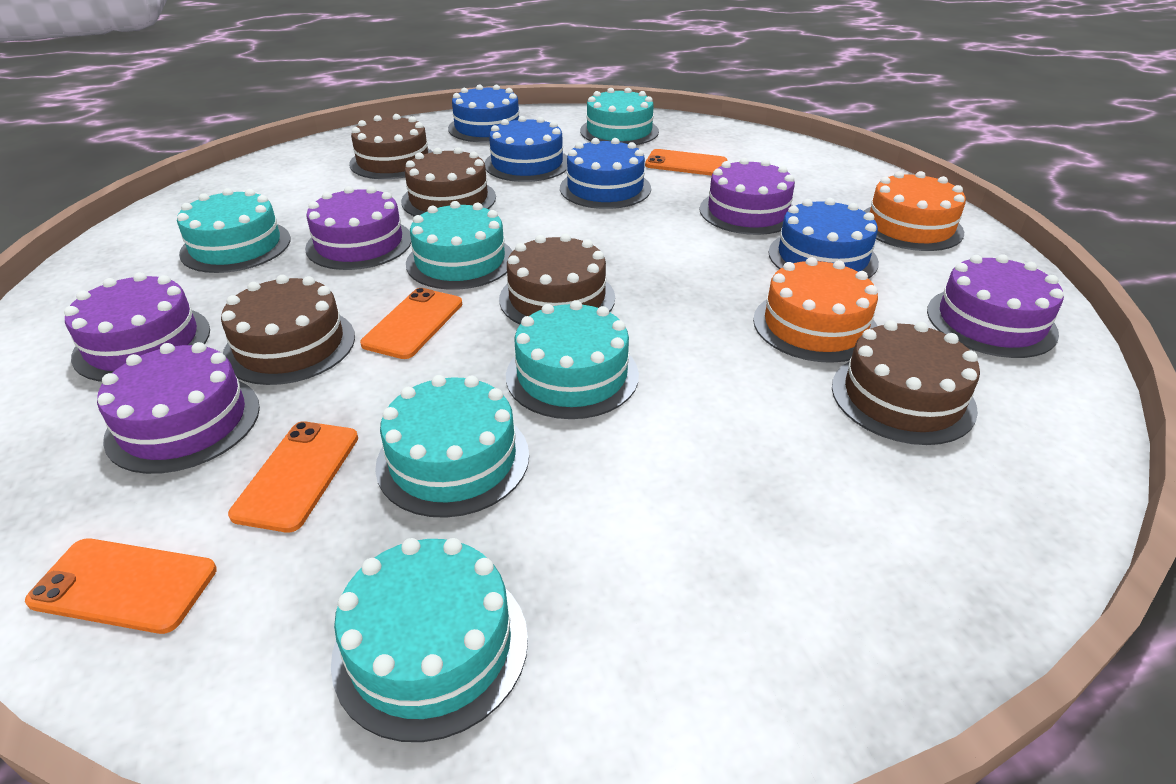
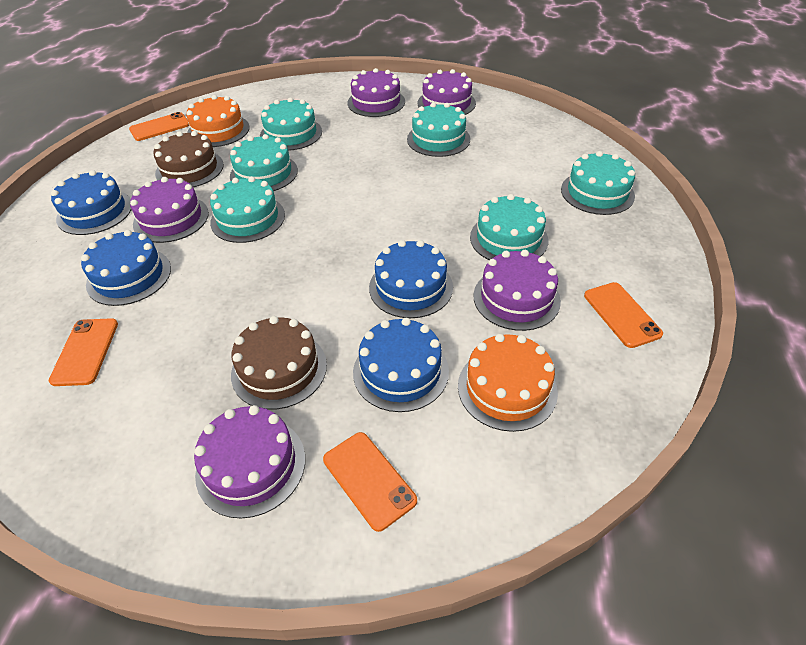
brown cake: 5 -> 2

